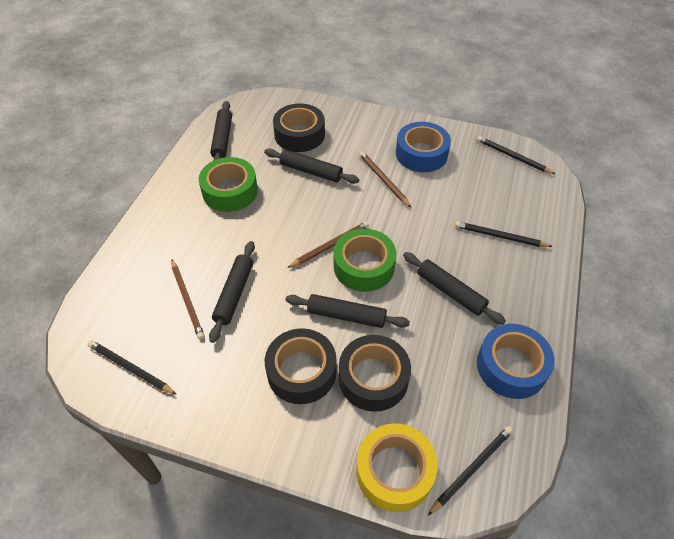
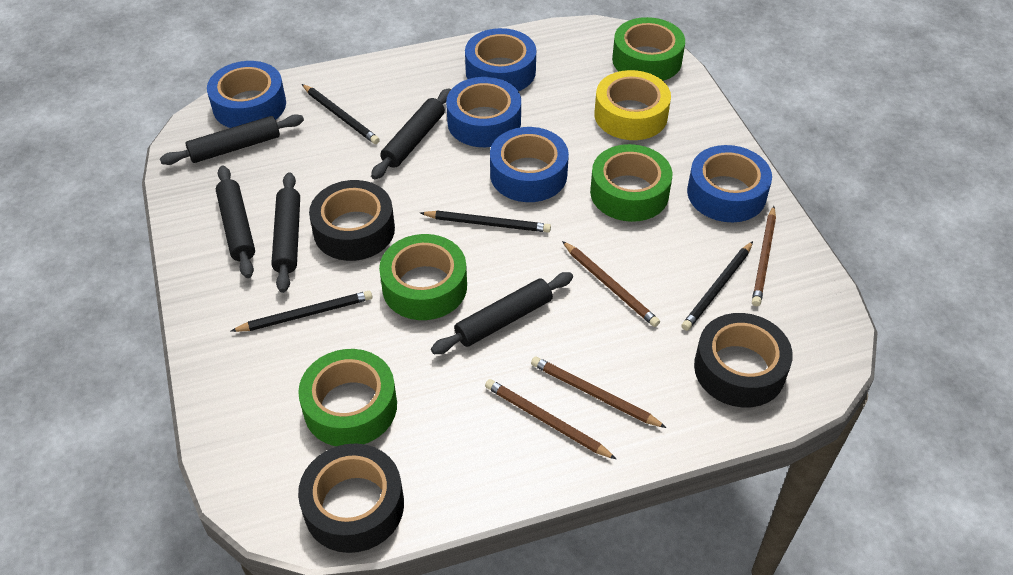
blue tape: 2 -> 5
brown pencil: 3 -> 4
green tape: 2 -> 4

